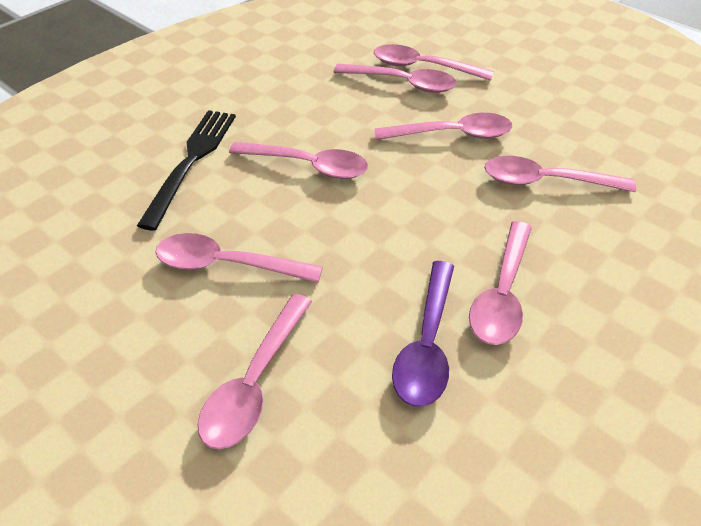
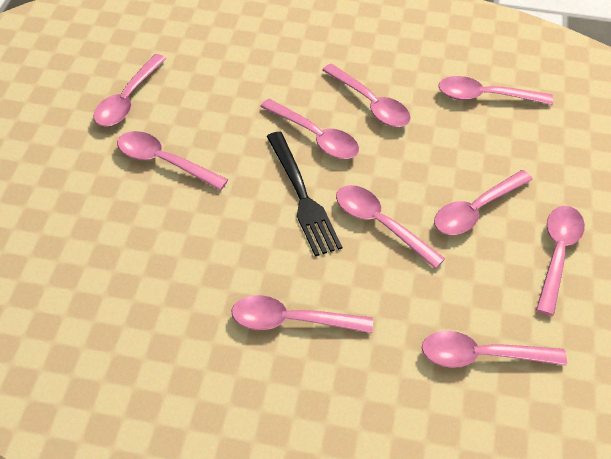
pink spoon: 8 -> 10
purple spoon: 1 -> 0

